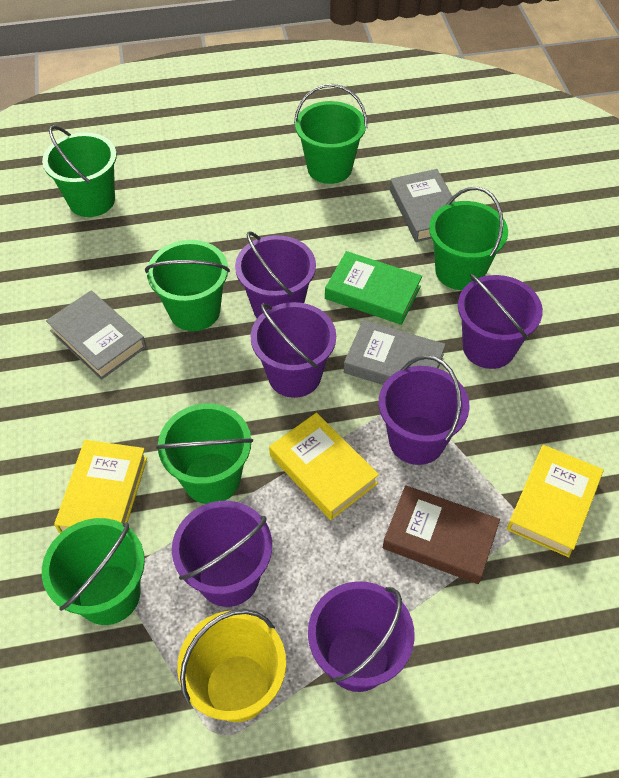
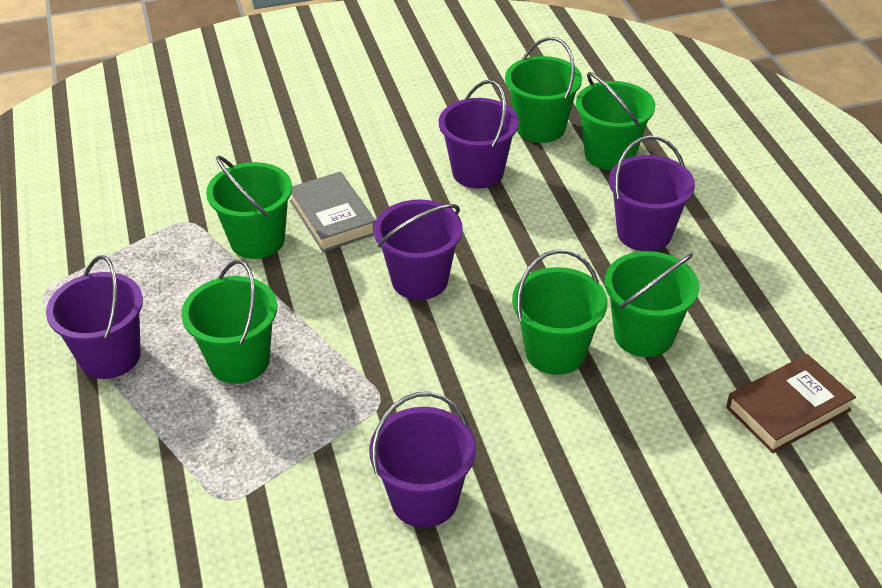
green book: 1 -> 0
grey book: 3 -> 1
purple bucket: 6 -> 5
yellow book: 3 -> 0
yellow bucket: 1 -> 0

